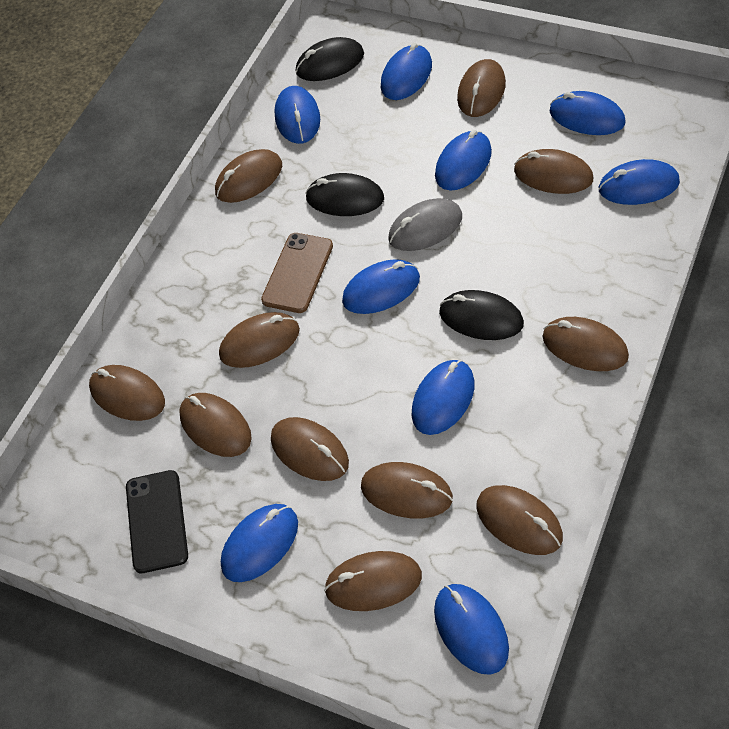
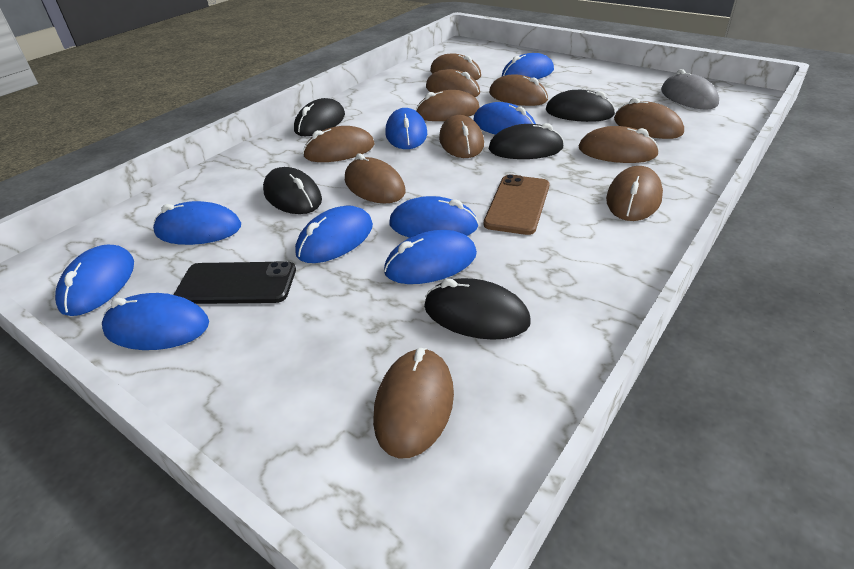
black mouse: 3 -> 5

